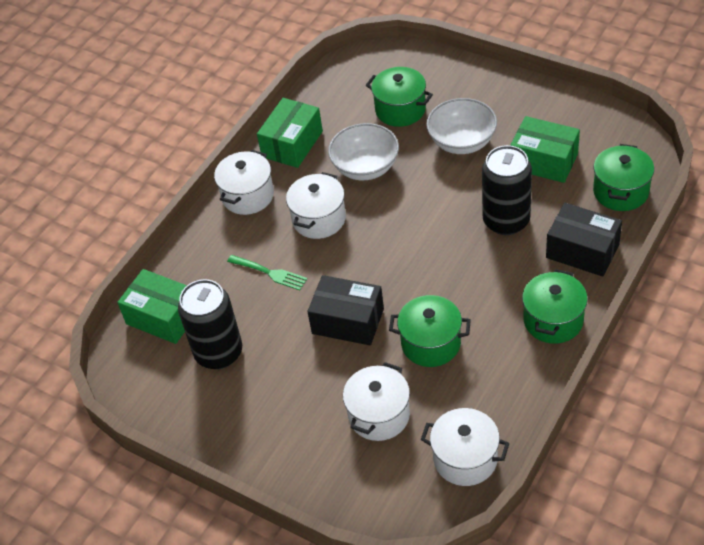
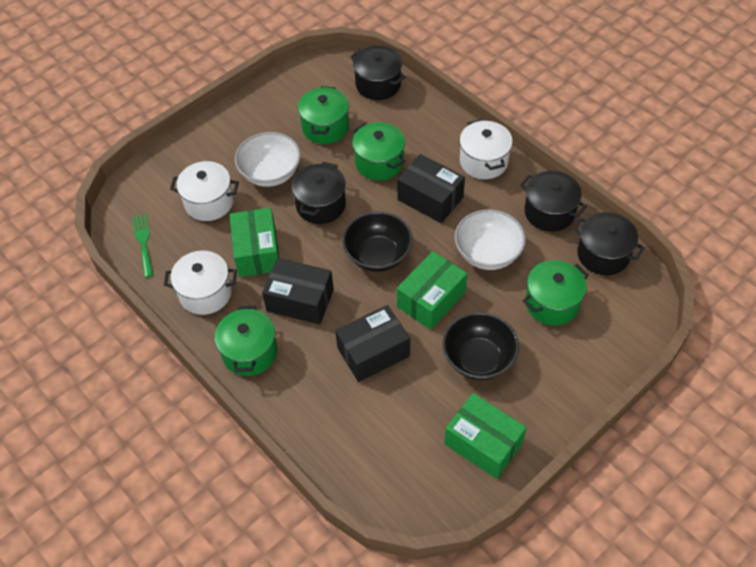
black bowl: 0 -> 2
black box: 2 -> 3
black can: 2 -> 0
black pot: 0 -> 4
white pot: 4 -> 3

